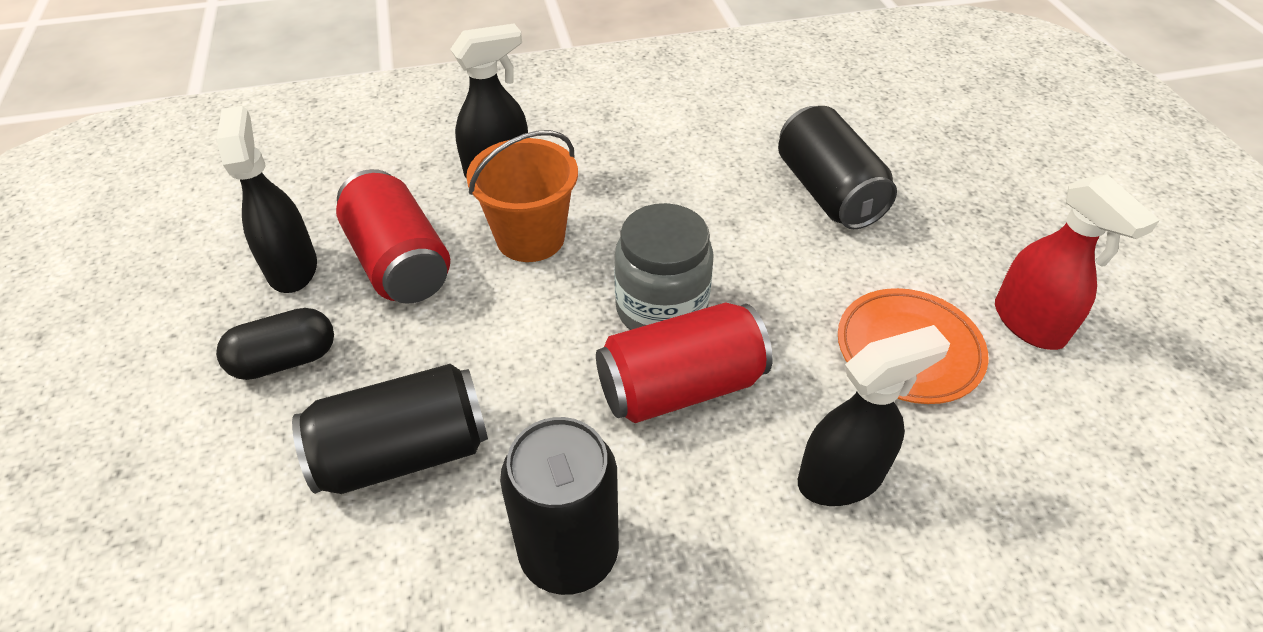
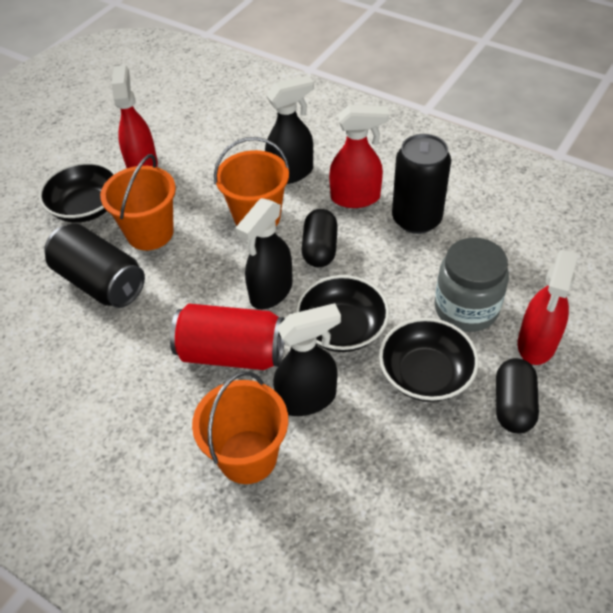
black bowl: 0 -> 3
black can: 3 -> 2
black capsule: 1 -> 2
orange bucket: 1 -> 3
orange plate: 1 -> 0
red can: 2 -> 1
red spray bottle: 1 -> 3

